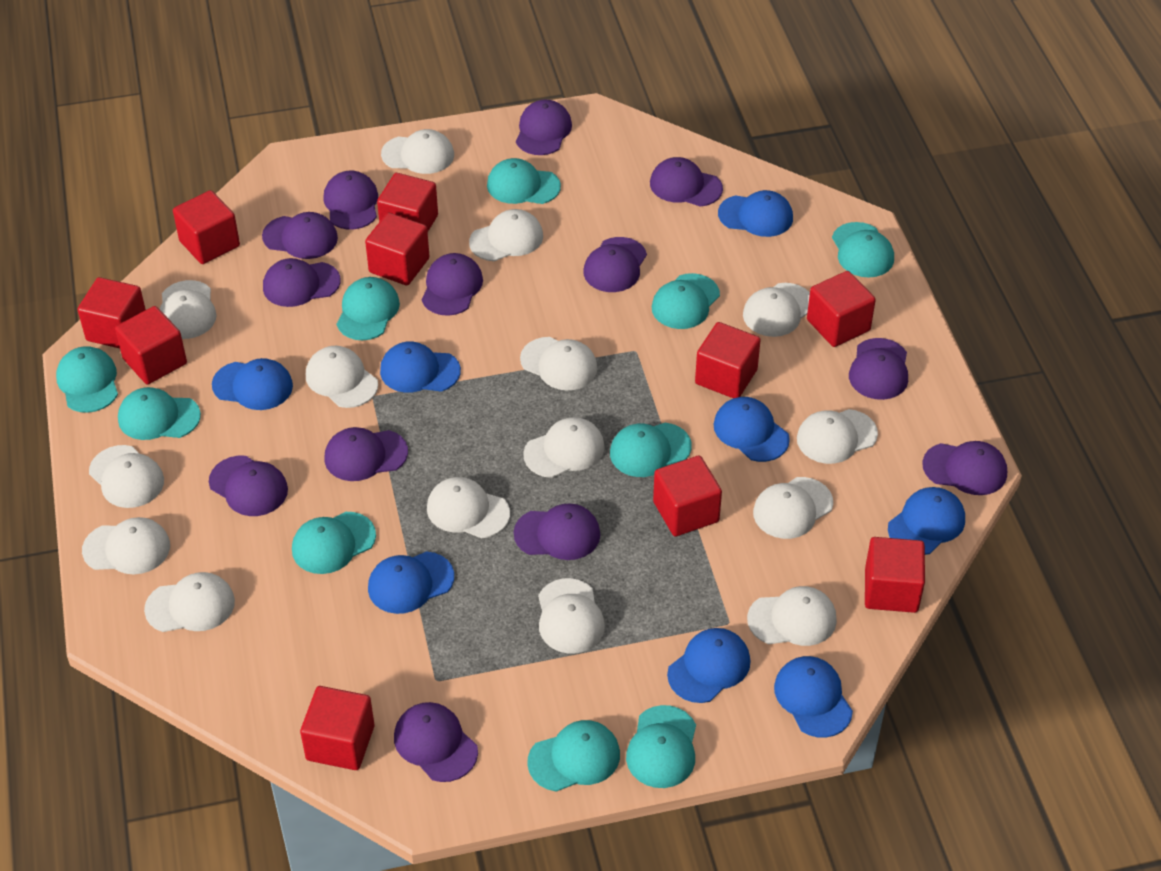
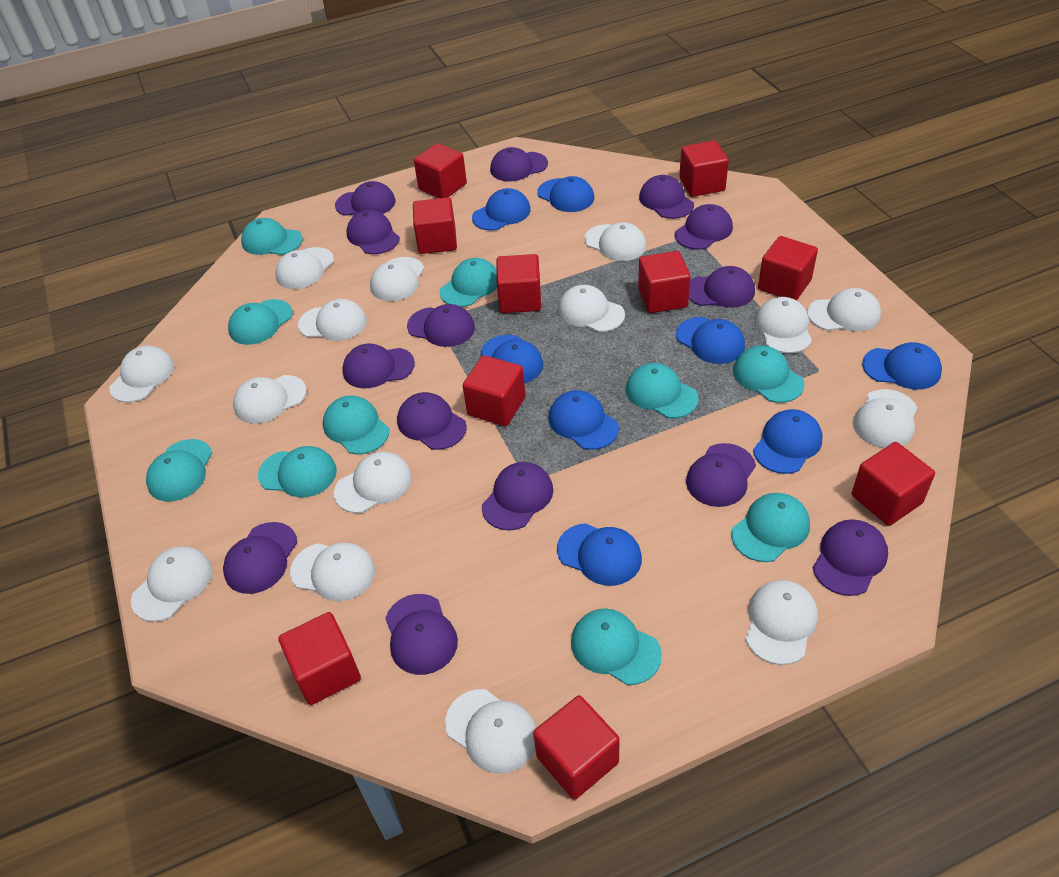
purple cap: 13 -> 14

